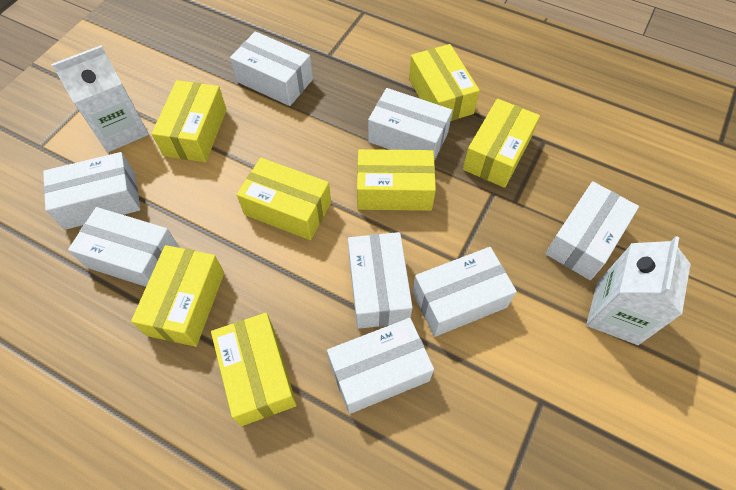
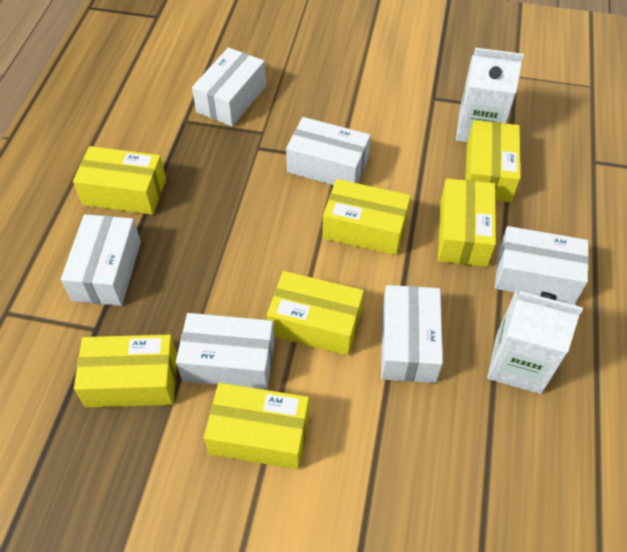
white box: 8 -> 6

